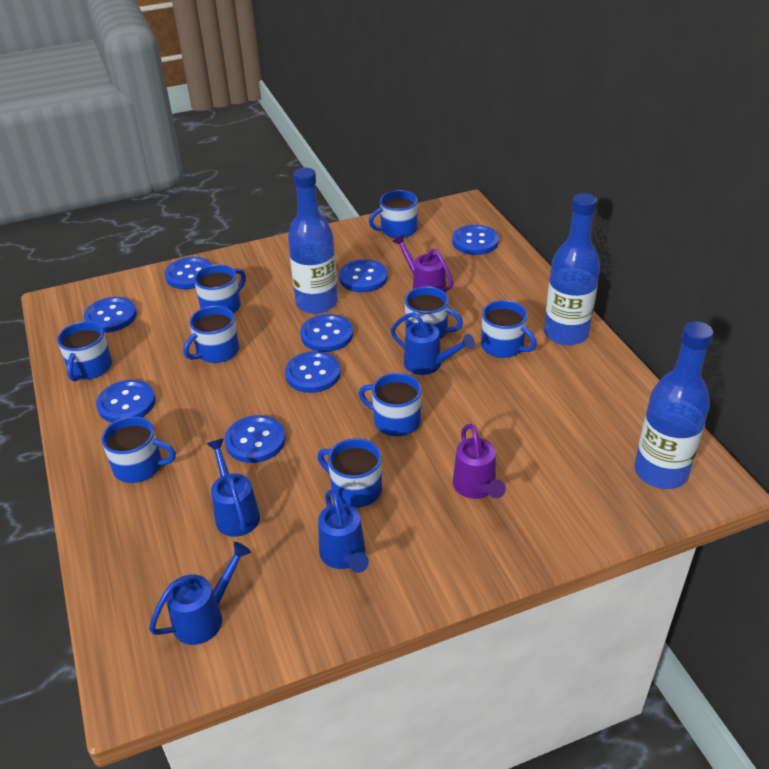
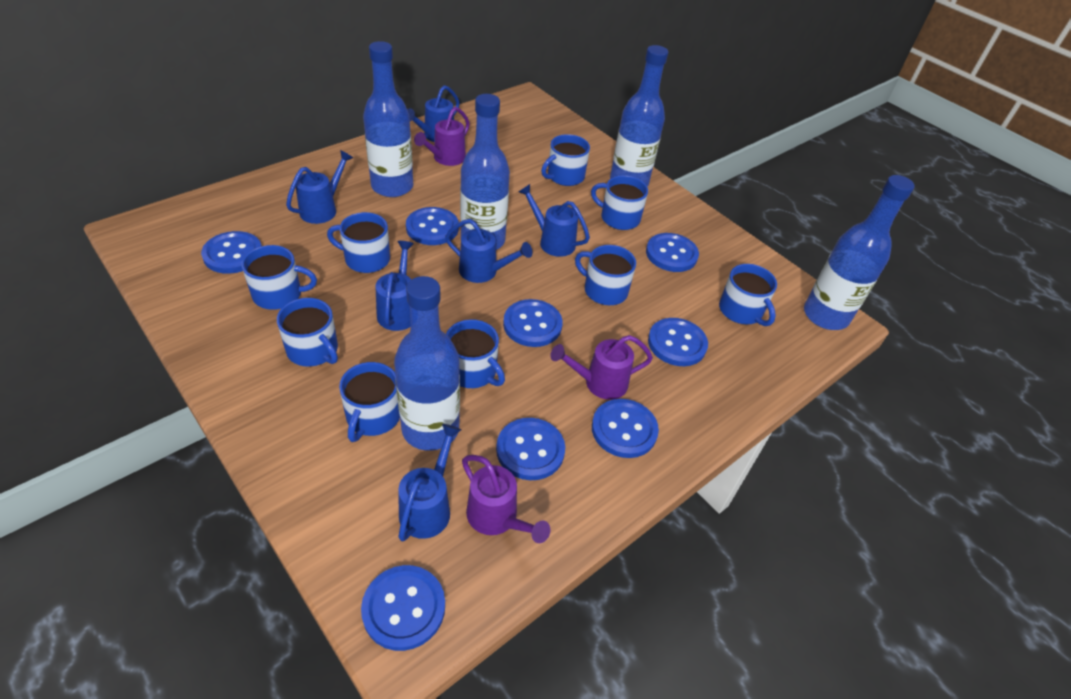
blue bottle: 3 -> 5
blue watering can: 4 -> 6
purple watering can: 2 -> 3

